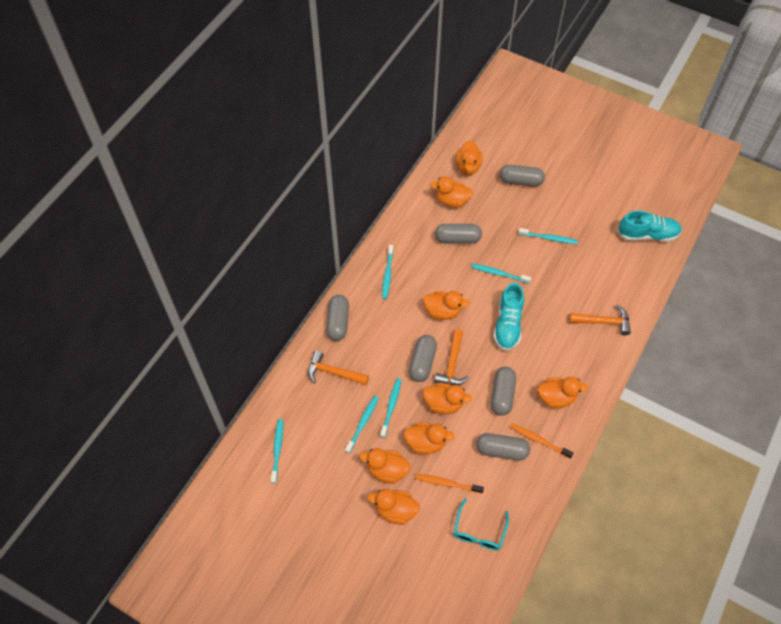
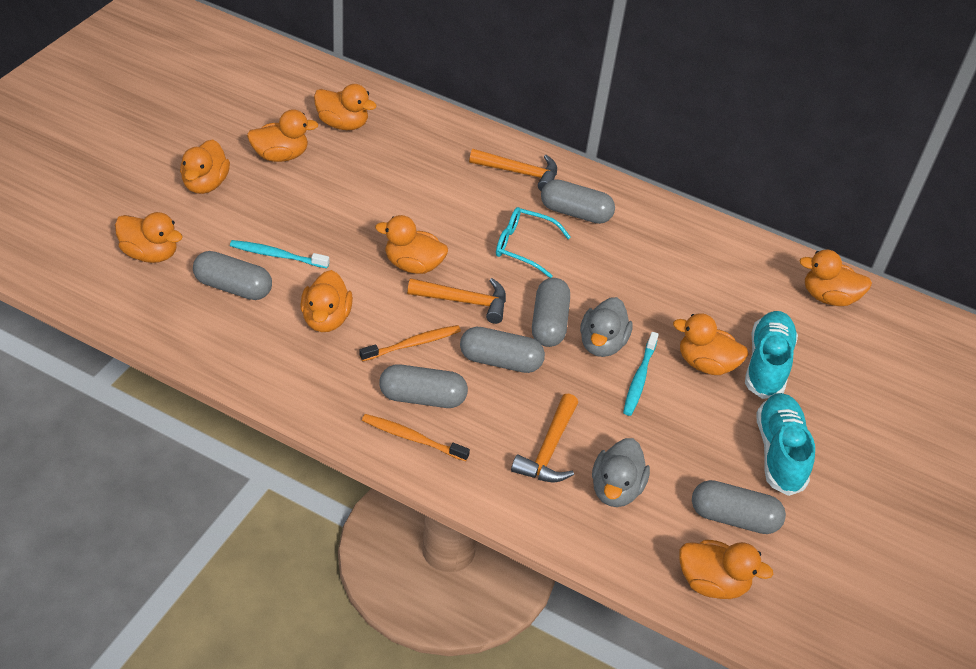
grey duck: 0 -> 2
orange duck: 8 -> 9
turquoise toothbrush: 6 -> 2

